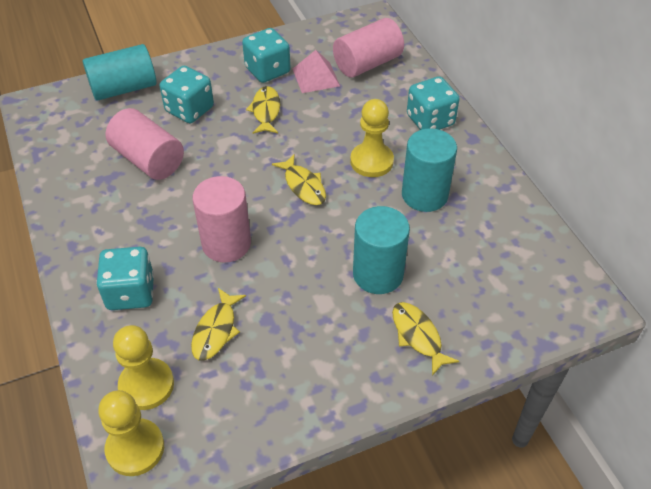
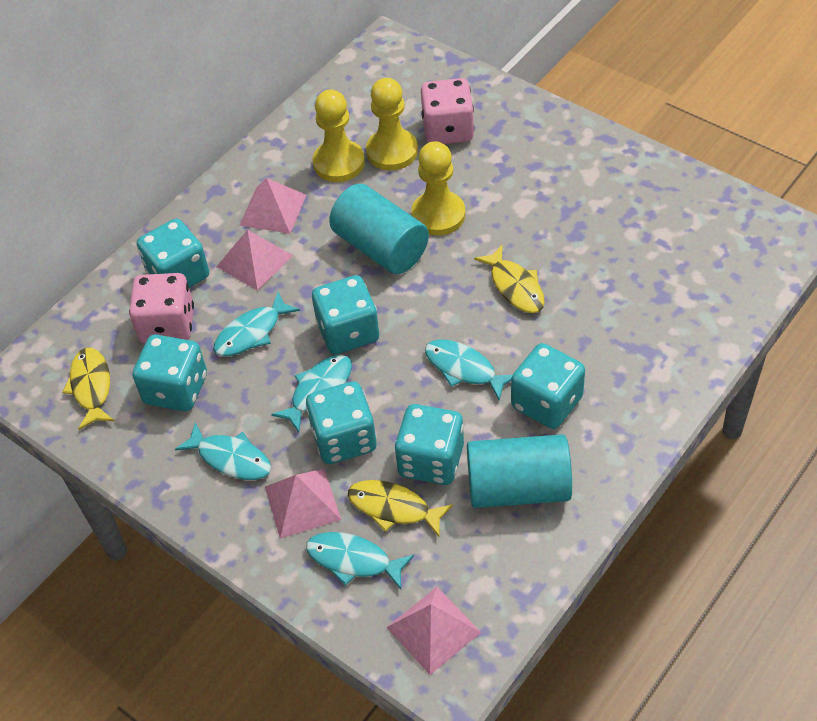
pink cylinder: 3 -> 0
pink dice: 0 -> 2
pink pyramid: 1 -> 4
turquoise cylinder: 3 -> 2
turquoise dice: 4 -> 6
turquoise fish: 0 -> 5
yellow fish: 4 -> 3

